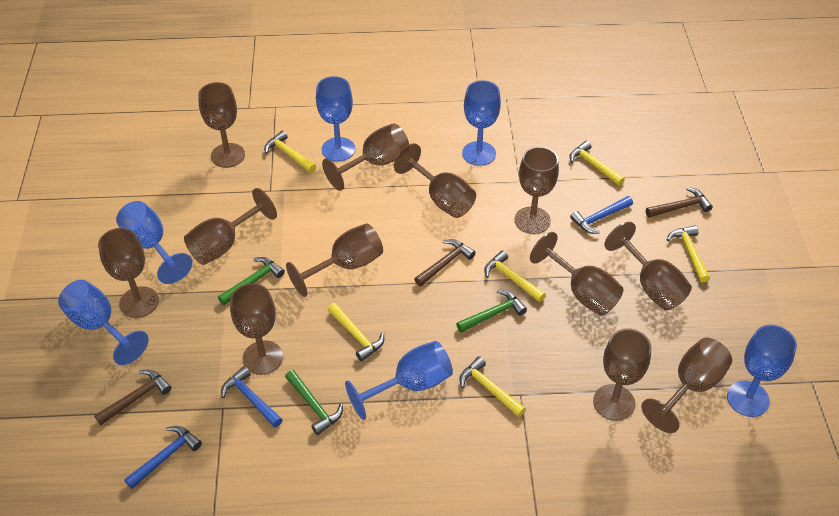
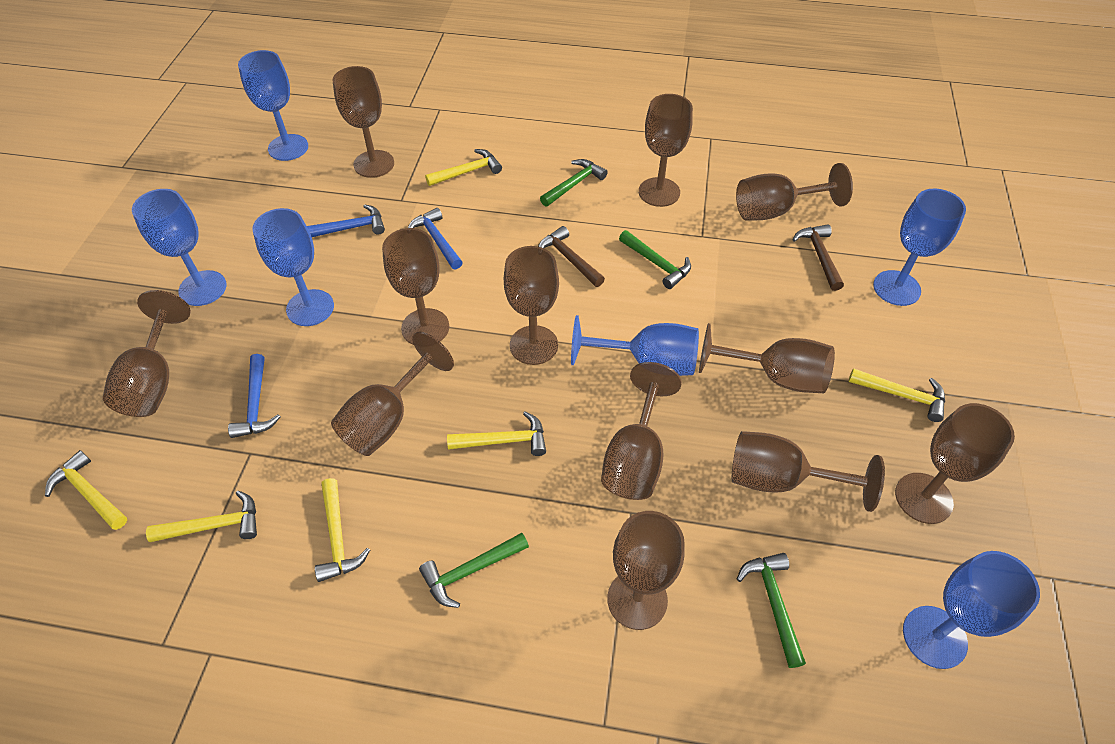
brown hammer: 3 -> 2
green hammer: 3 -> 4

